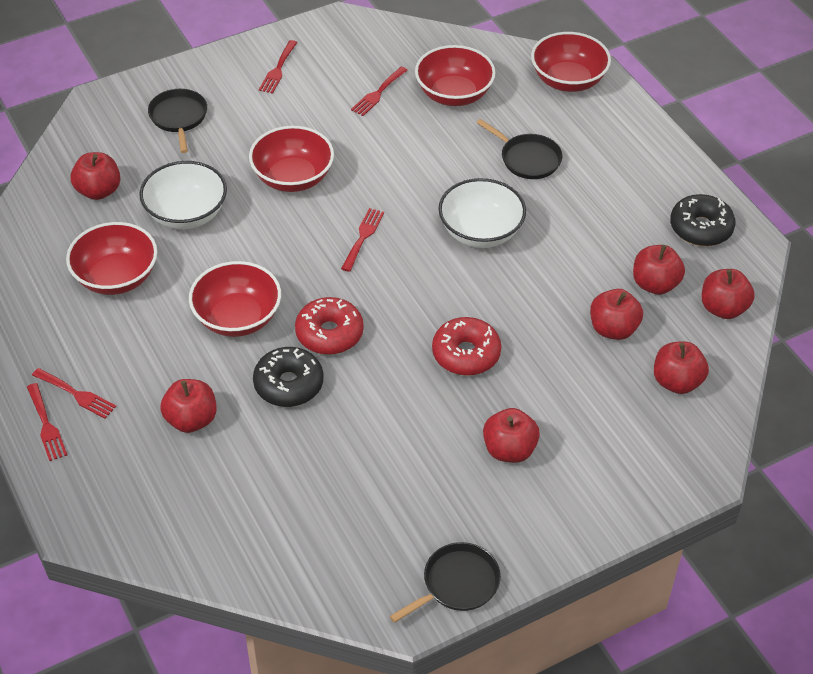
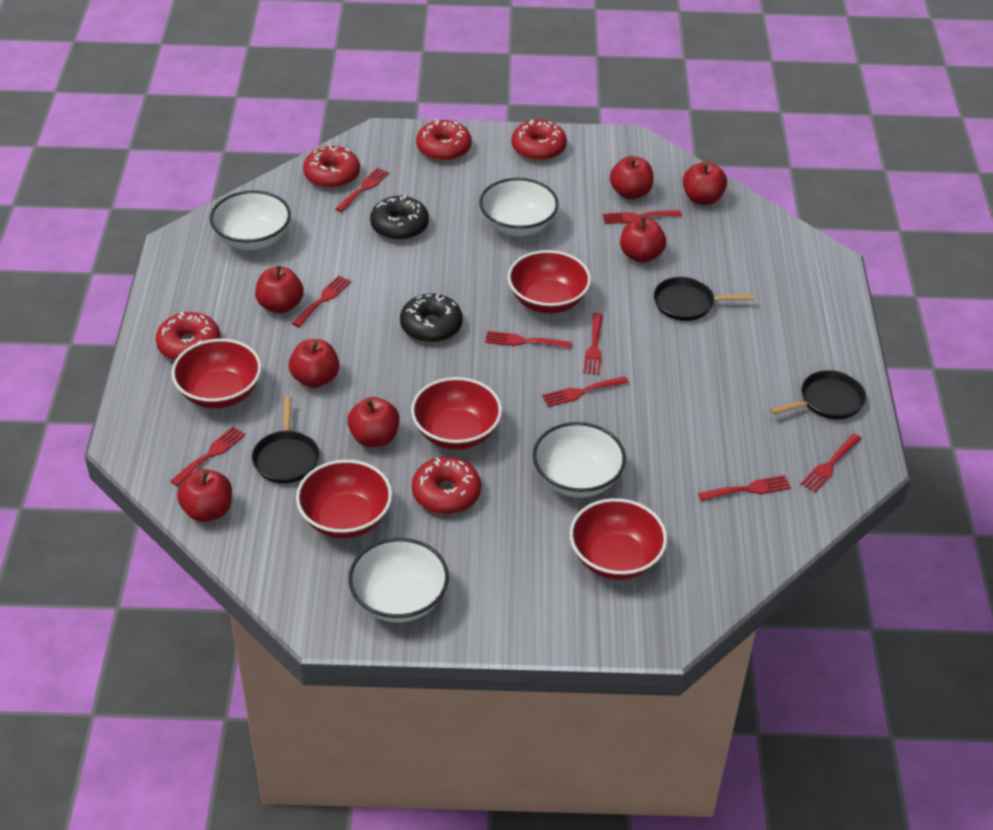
red donut: 2 -> 5
red fork: 5 -> 9
white bowl: 2 -> 4

